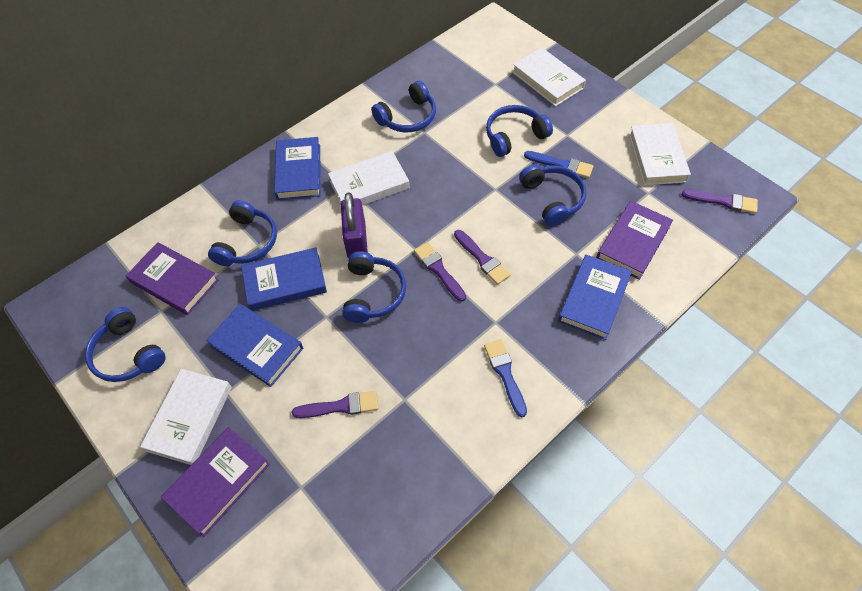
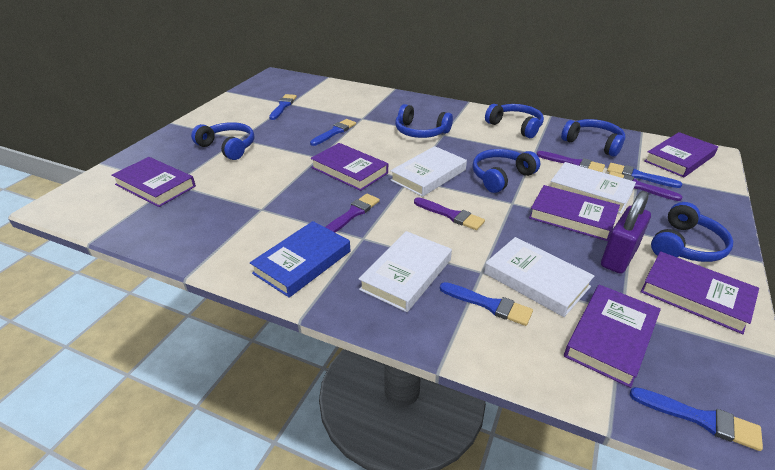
blue book: 4 -> 1
blue brush: 2 -> 5
purple book: 3 -> 6

